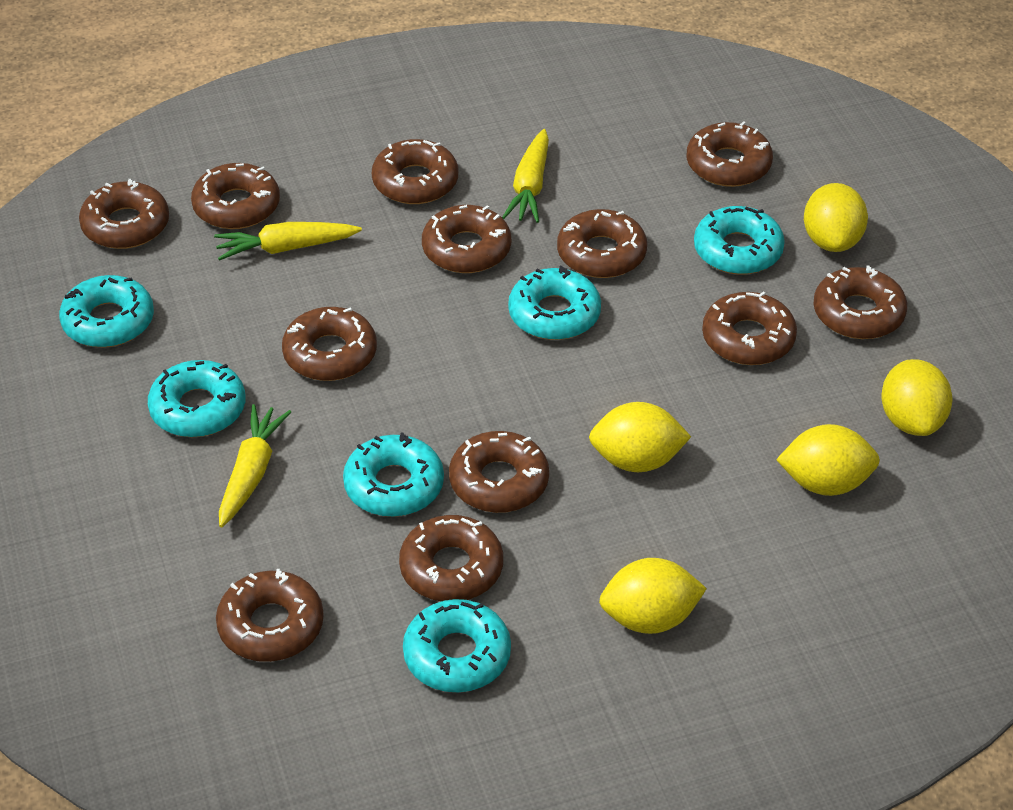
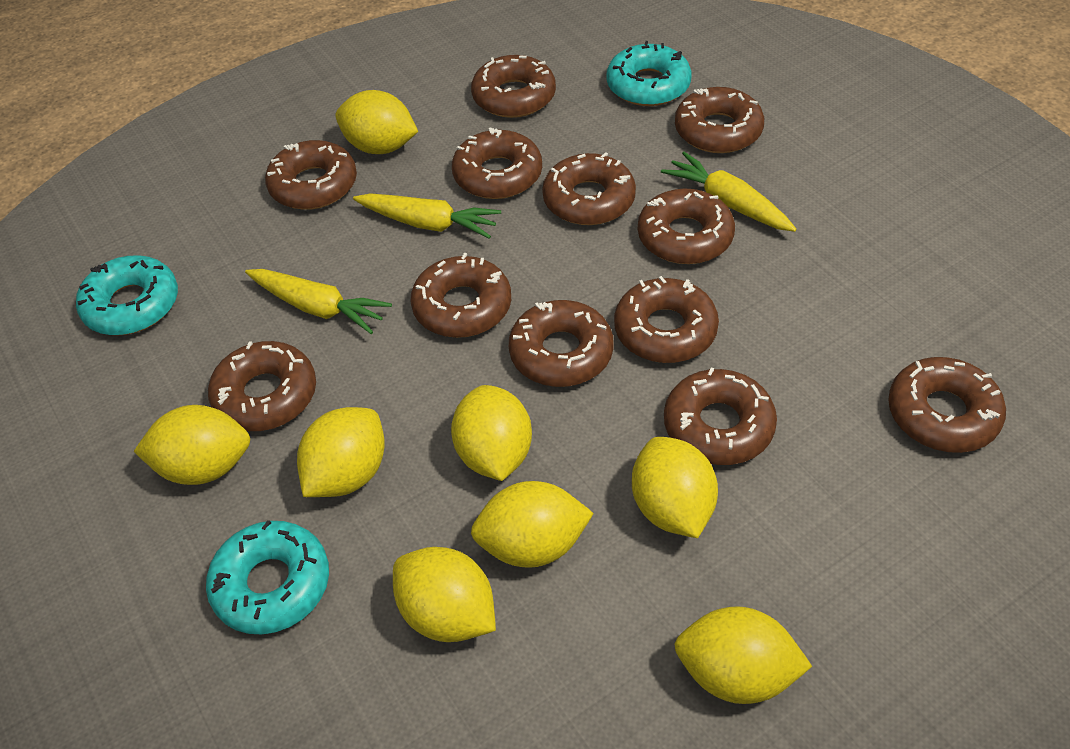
turquoise donut: 6 -> 3
yellow lemon: 5 -> 8

